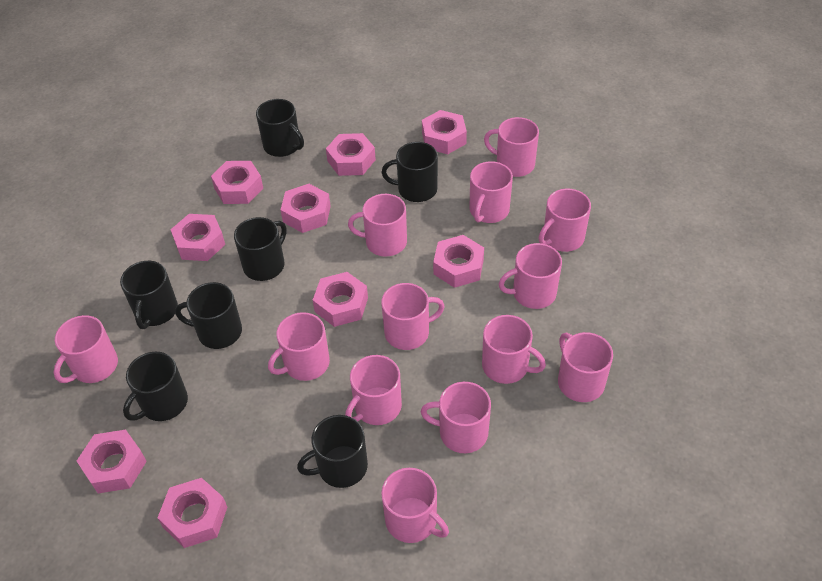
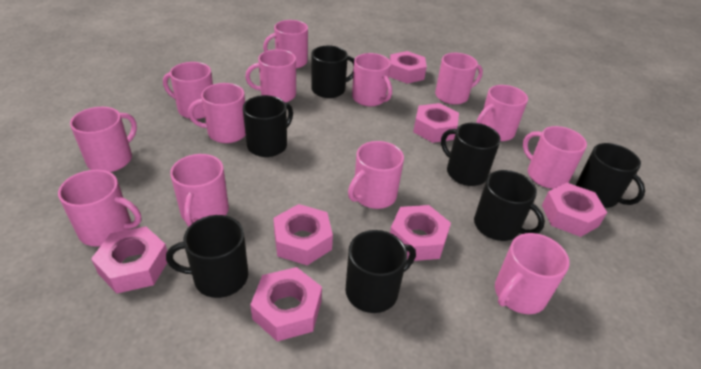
pink nut: 9 -> 7

